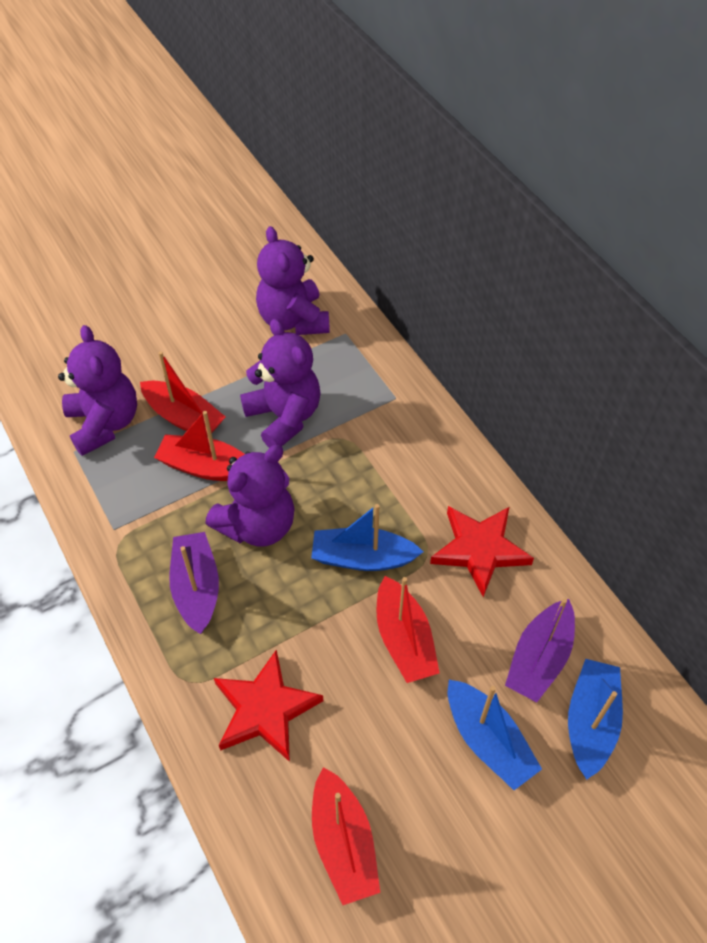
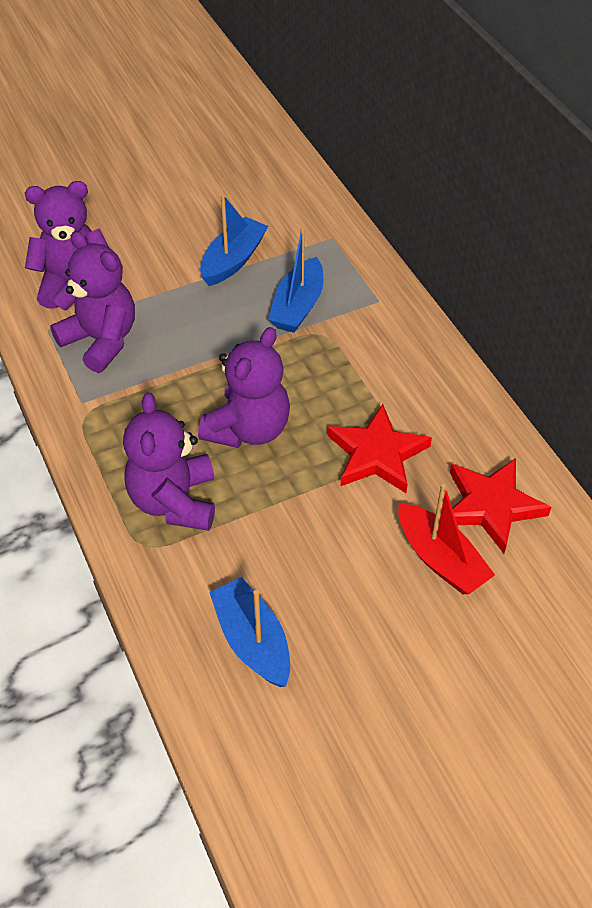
purple boat: 2 -> 0
red boat: 4 -> 1

